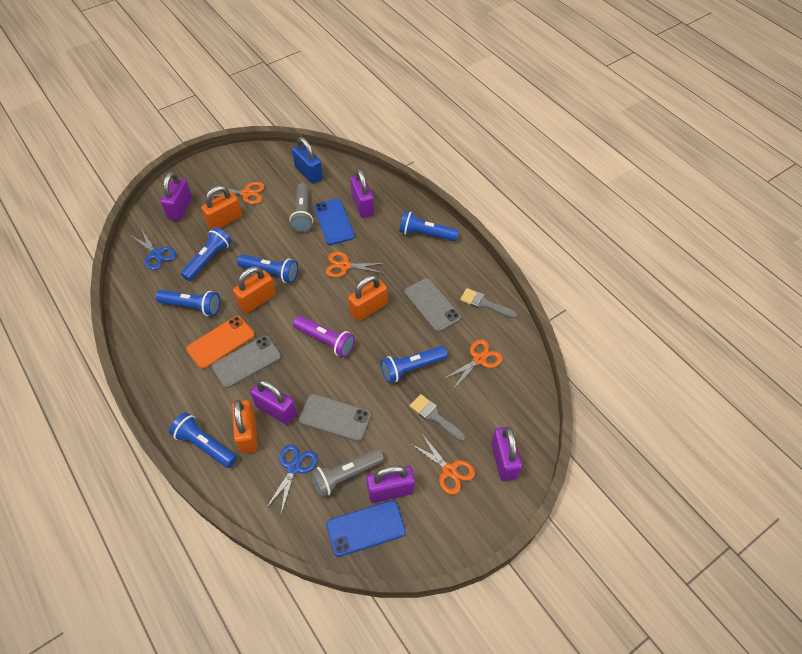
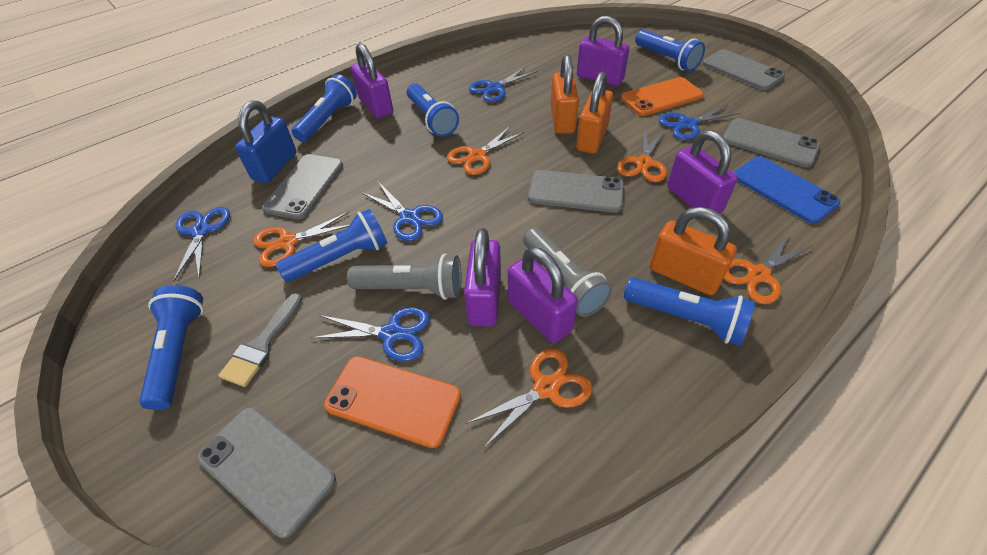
blue phone: 2 -> 1
blue scissors: 2 -> 5
grey brush: 2 -> 1
grey phone: 3 -> 5
orange padlock: 4 -> 3
orange phone: 1 -> 2
orange scissors: 4 -> 5
purple flashlight: 1 -> 0

